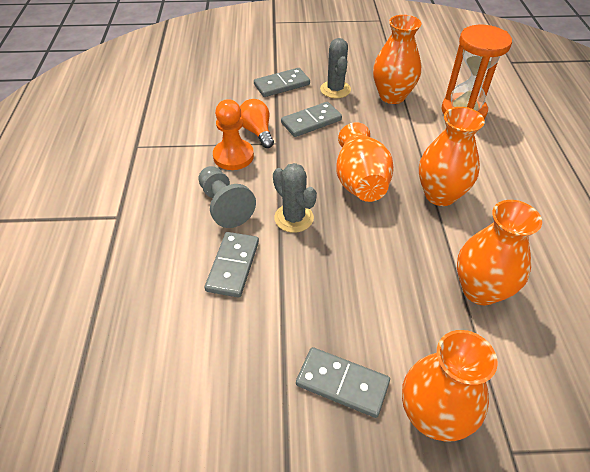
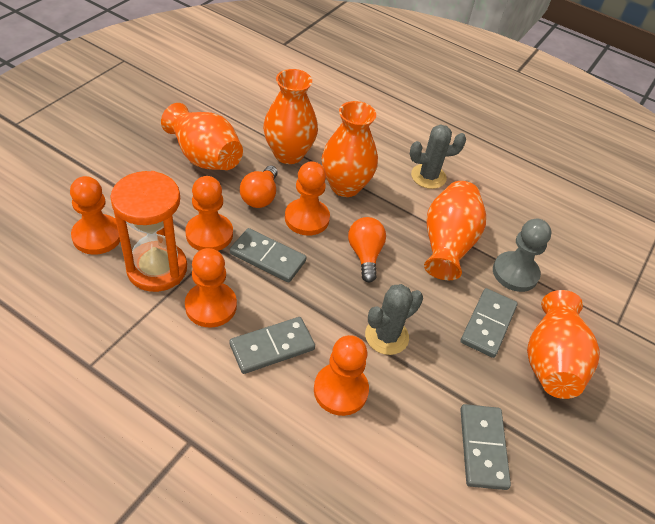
orange light bulb: 1 -> 2
orange pawn: 1 -> 5

